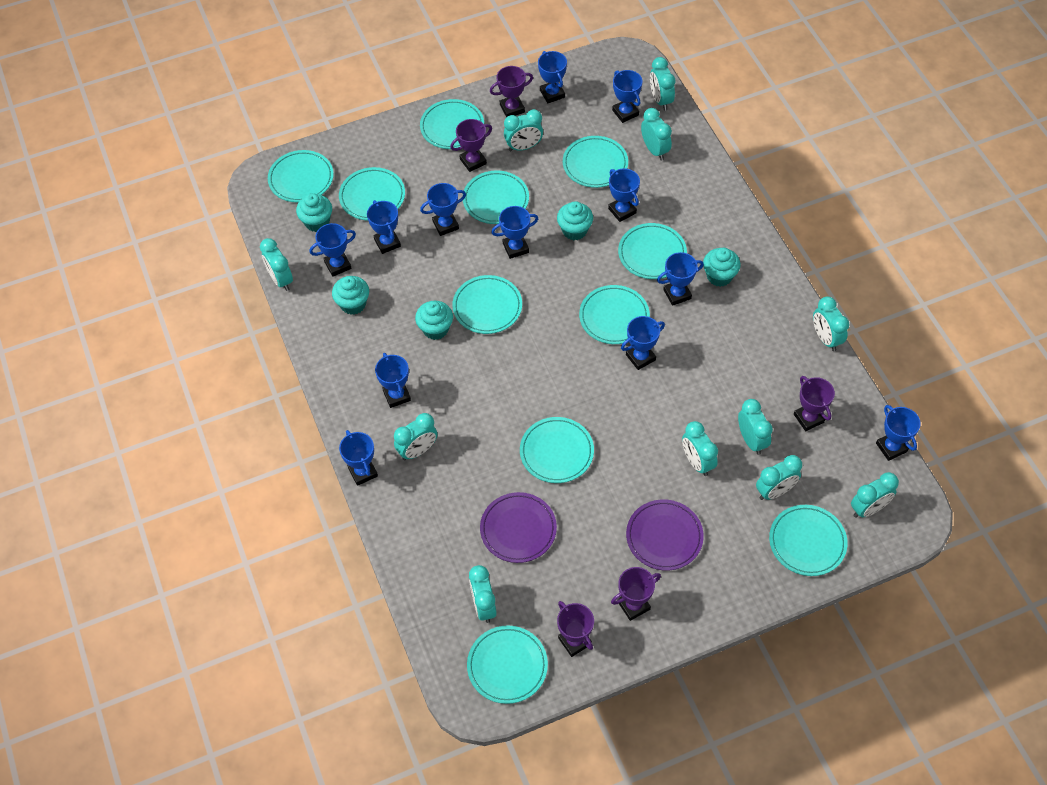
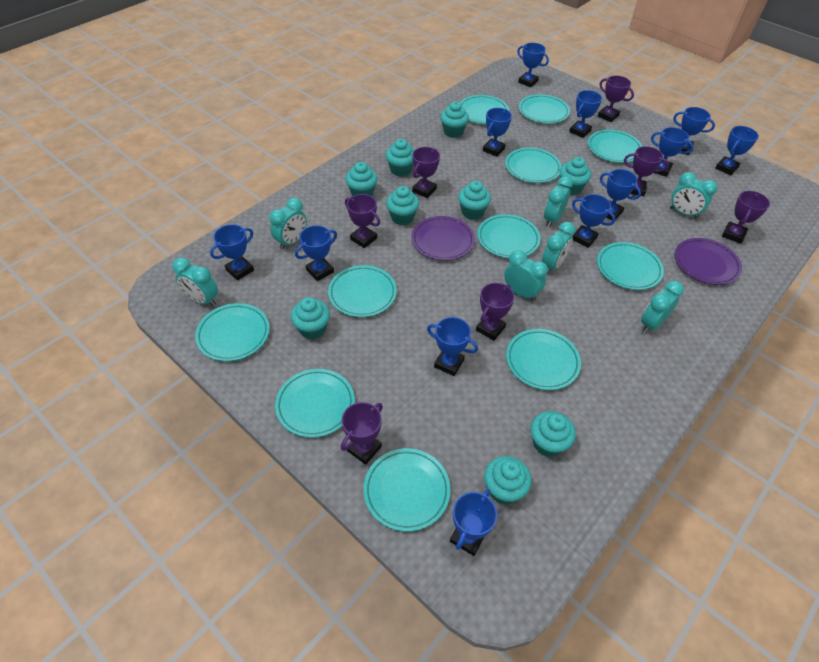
purple trophy: 5 -> 7
turquoise clock: 11 -> 7
turquoise cupcake: 5 -> 9

